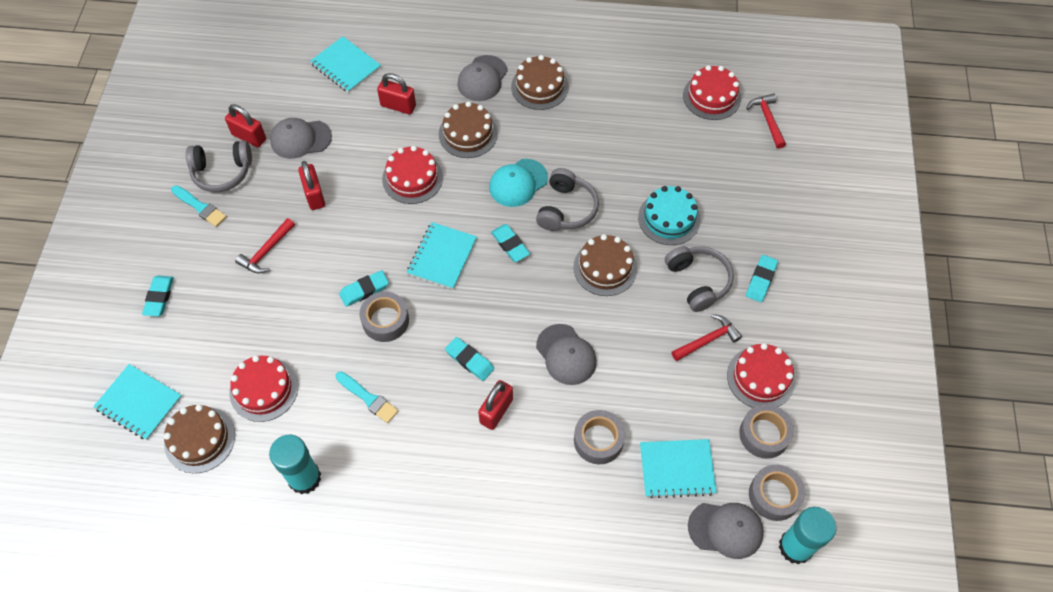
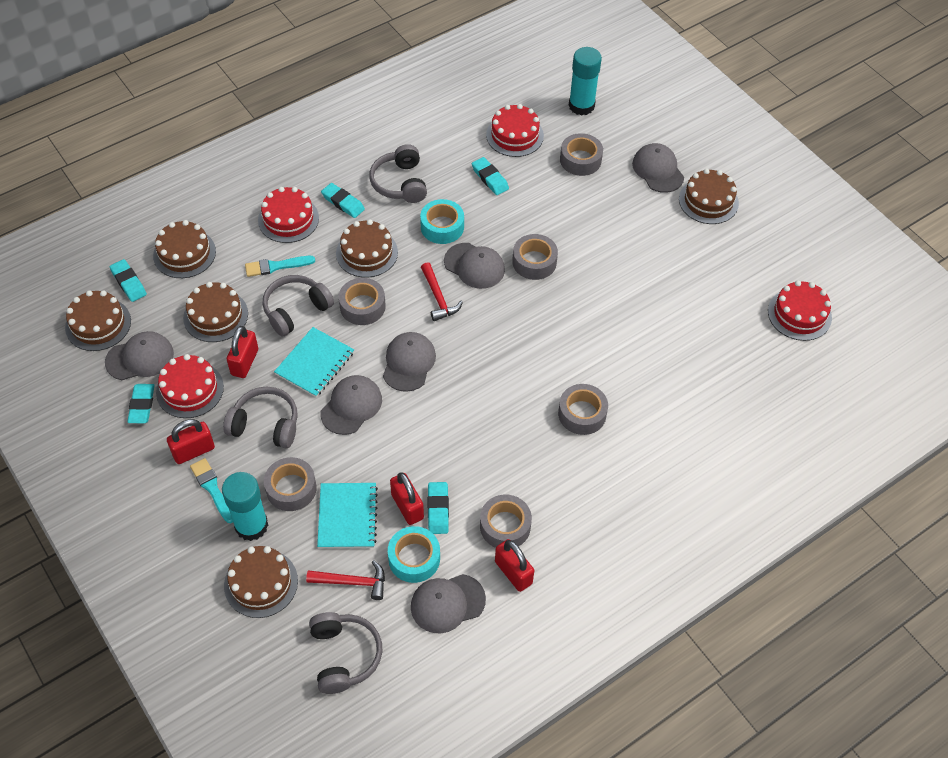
brown cake: 4 -> 6
grey cap: 4 -> 6
grey headphones: 3 -> 4
grey tape: 4 -> 6
red hammer: 3 -> 2
turquoise cake: 1 -> 0
turquoise cap: 1 -> 0
turquoise notebook: 4 -> 2
turquoise tape: 0 -> 2

